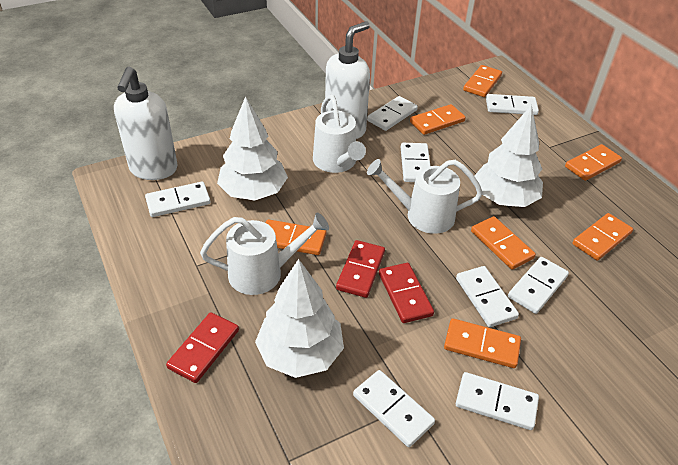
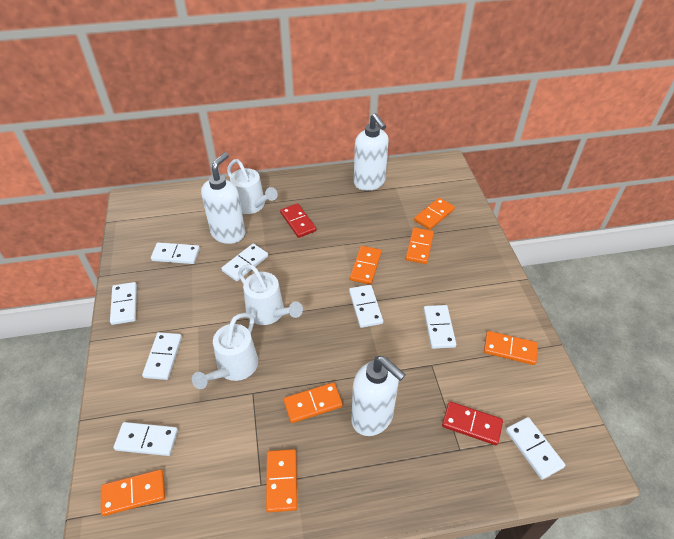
red domino: 3 -> 2
white soap dispenser: 2 -> 3
white tree: 3 -> 0

